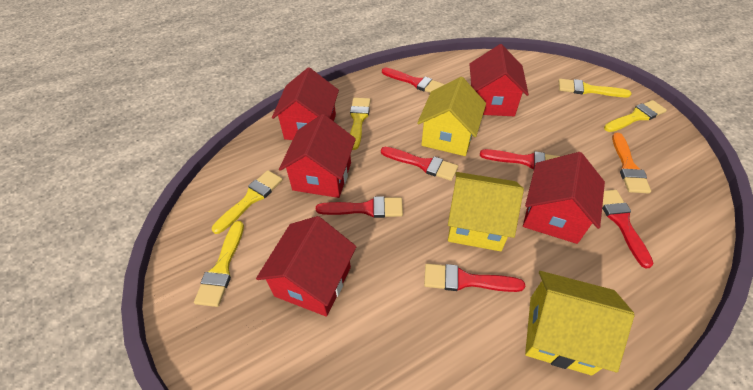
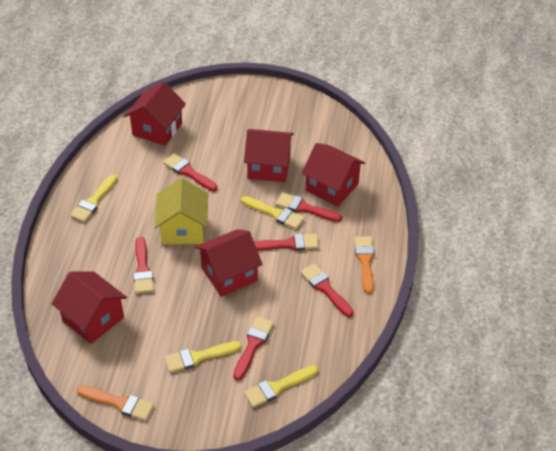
orange brush: 1 -> 2
yellow brush: 5 -> 4
yellow house: 3 -> 1

